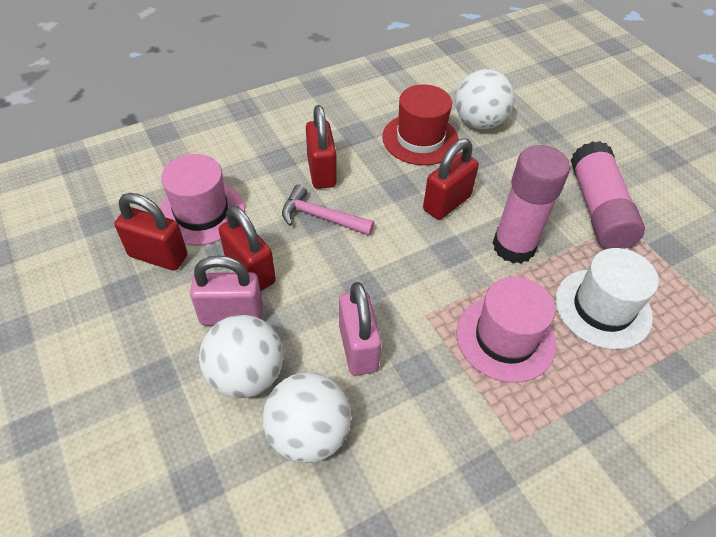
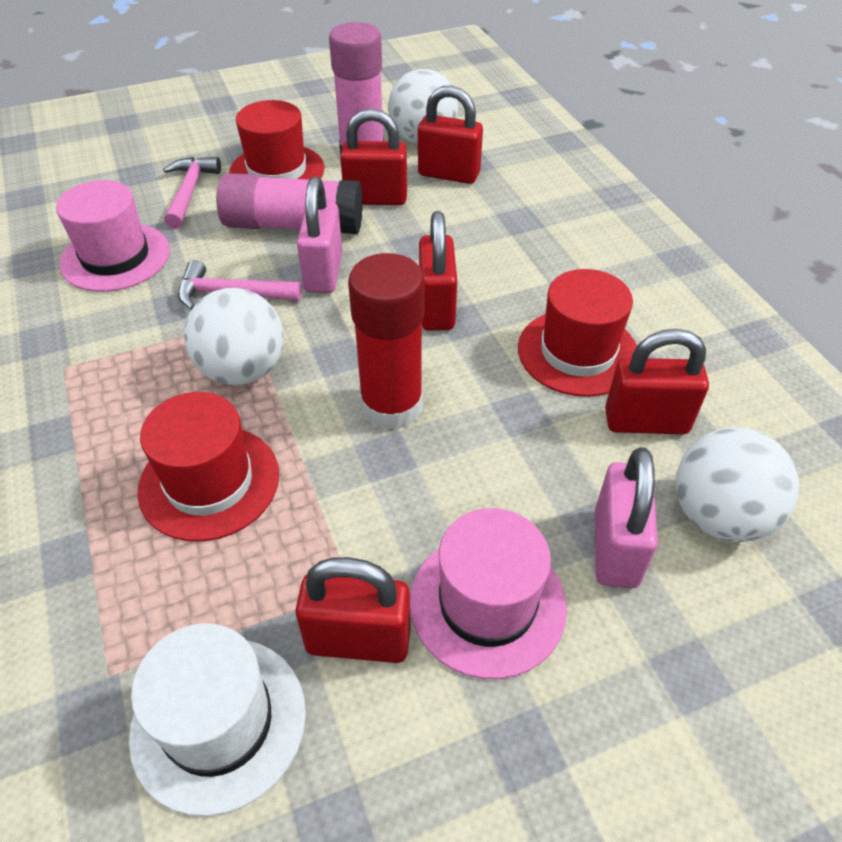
pink hammer: 1 -> 2
red glue stick: 0 -> 1
red hat: 1 -> 3
red padlock: 4 -> 5

